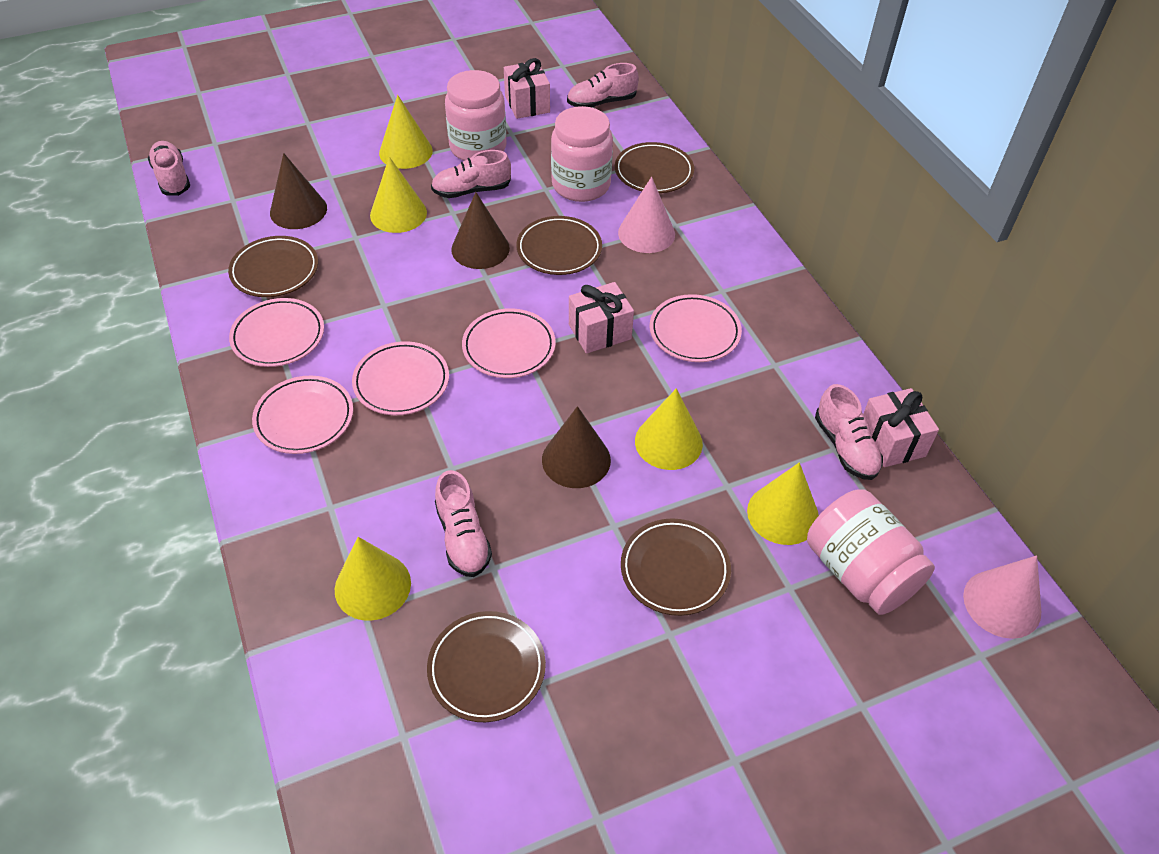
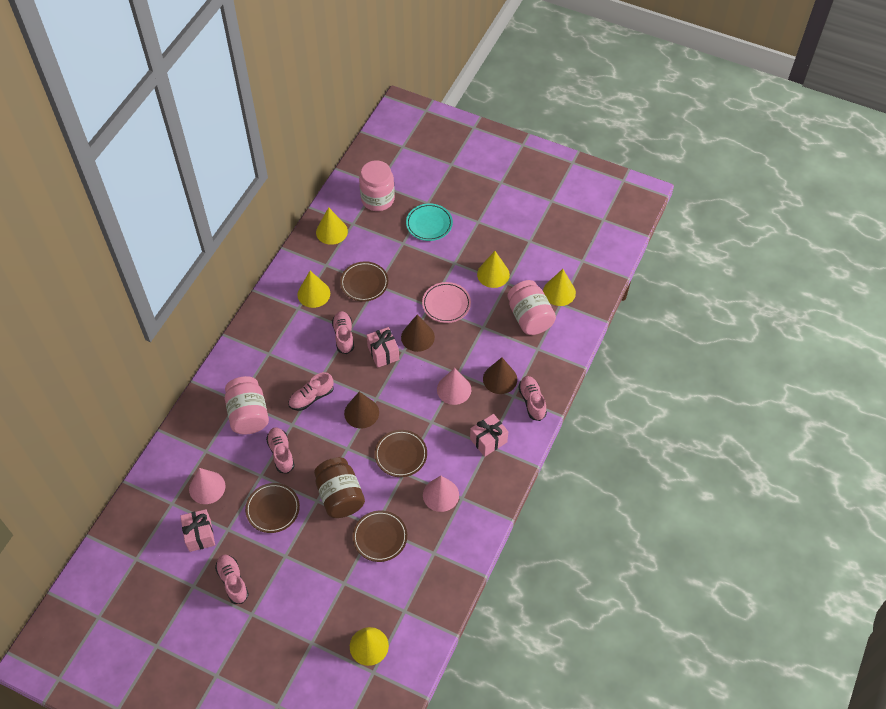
brown jar: 0 -> 1
brown plate: 5 -> 4
pink cone: 2 -> 3
pink plate: 5 -> 1
turquoise plate: 0 -> 1

